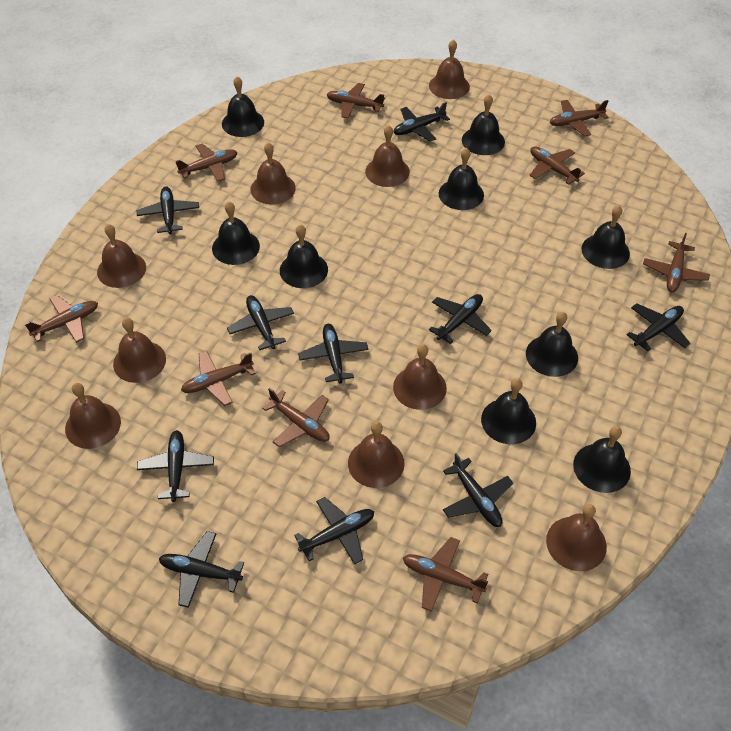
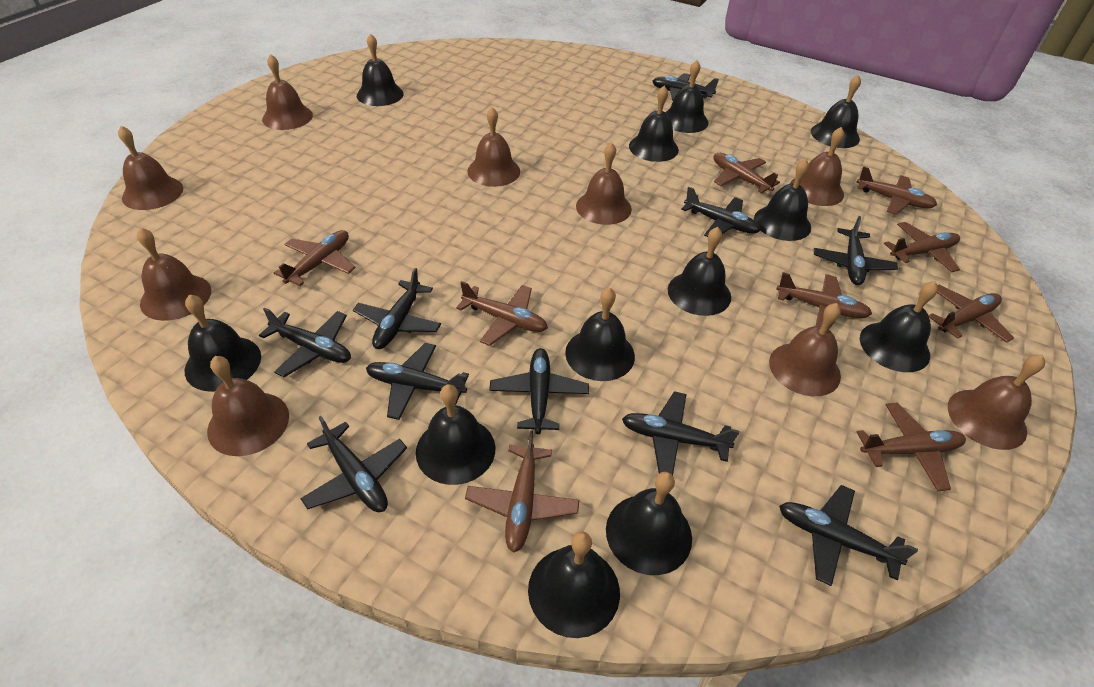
black bell: 9 -> 12

